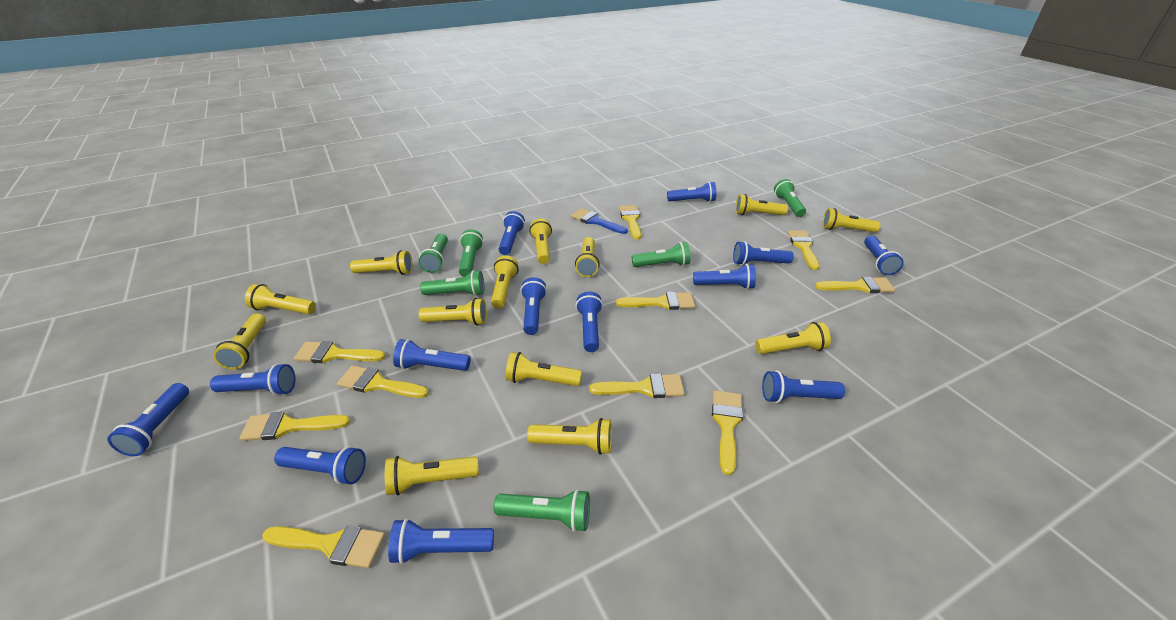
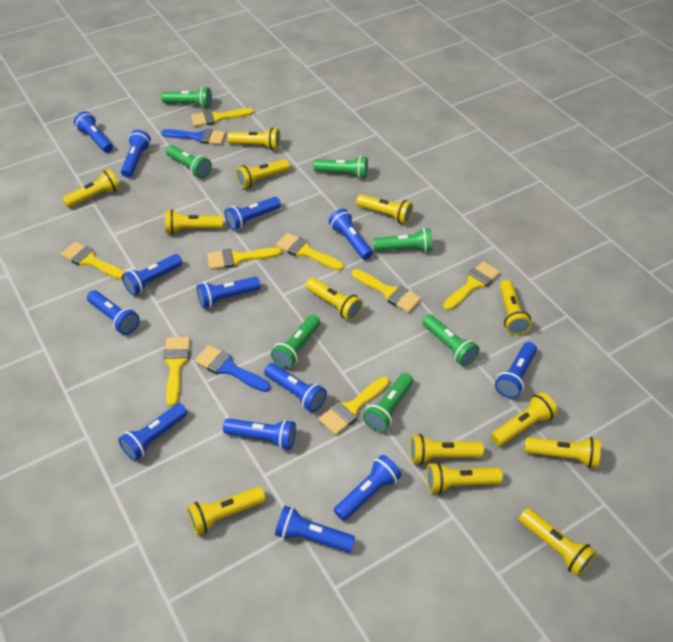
blue brush: 1 -> 2
green flashlight: 6 -> 7
yellow brush: 10 -> 8

